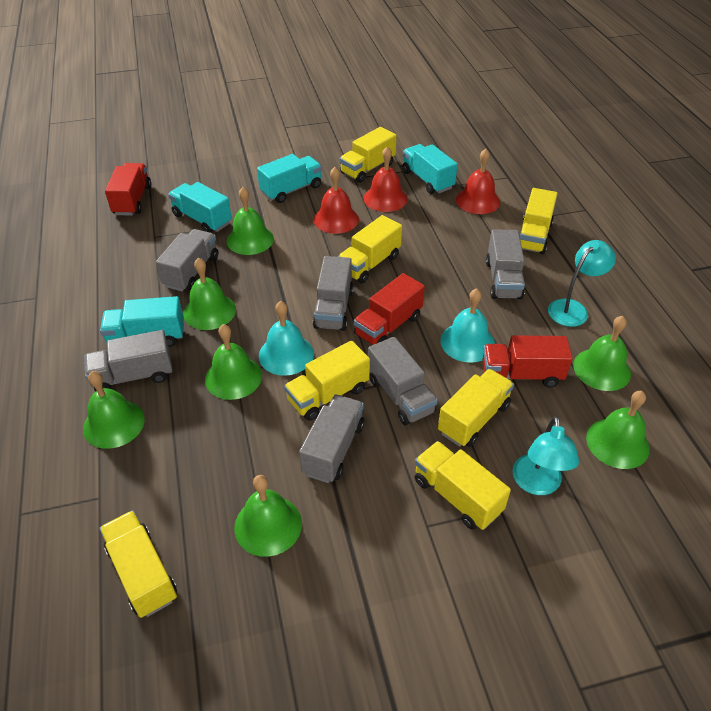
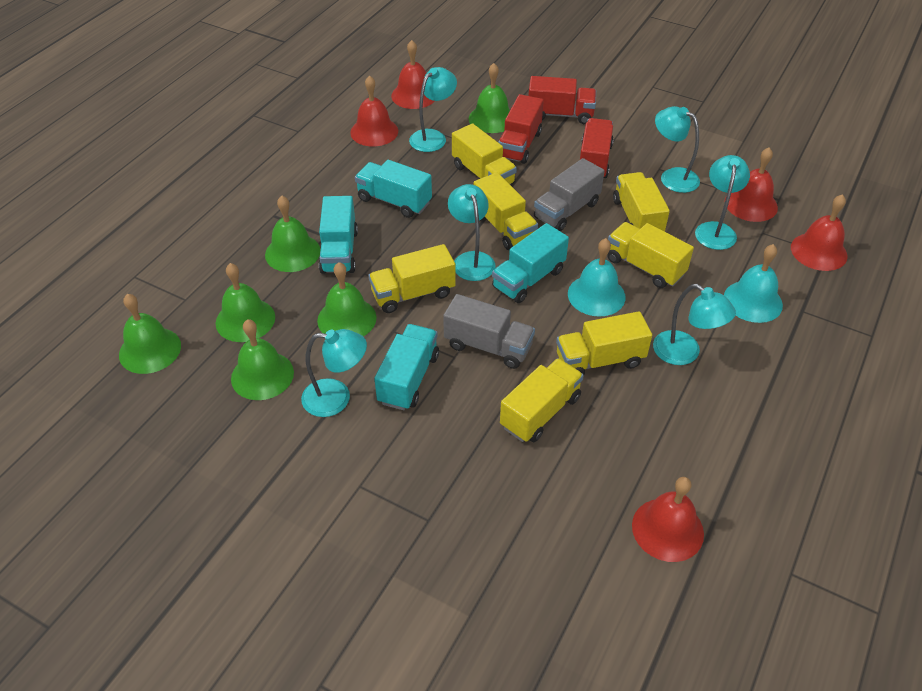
green bell: 7 -> 6
grey truck: 6 -> 2
red bell: 3 -> 5
turquoise lamp: 2 -> 6

